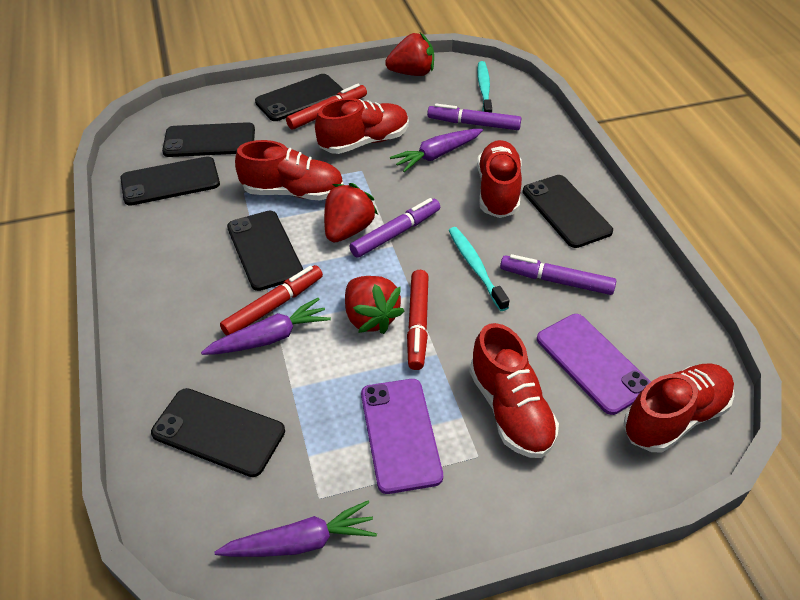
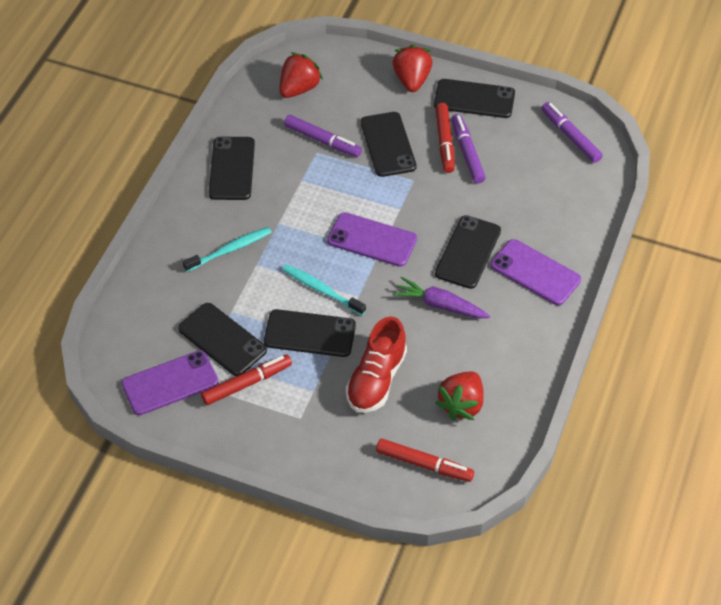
purple carrot: 3 -> 1
purple phone: 2 -> 3
red shoe: 5 -> 1

